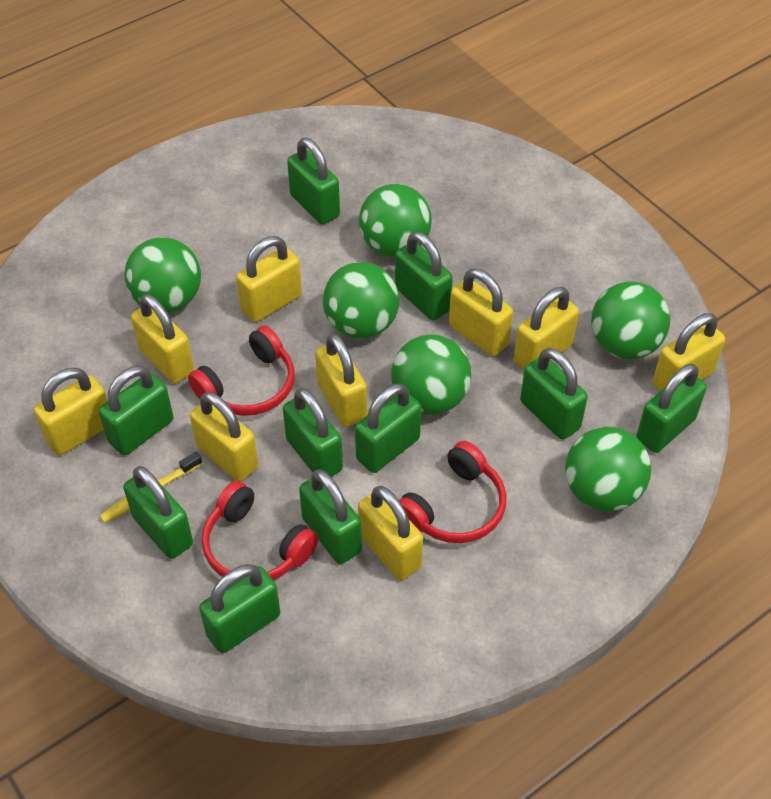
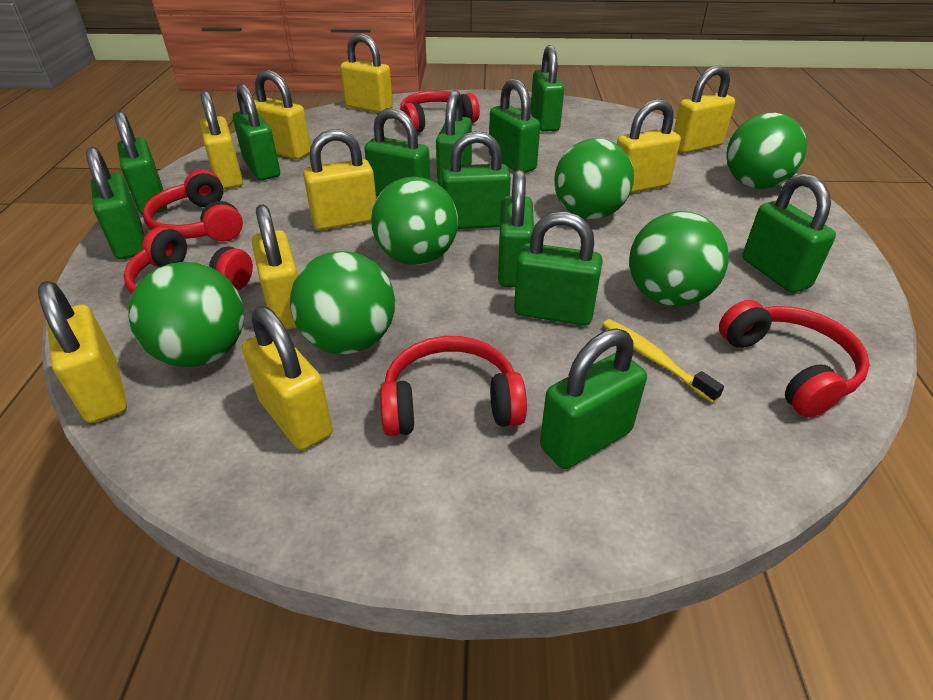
green padlock: 10 -> 12
red headphones: 3 -> 5

